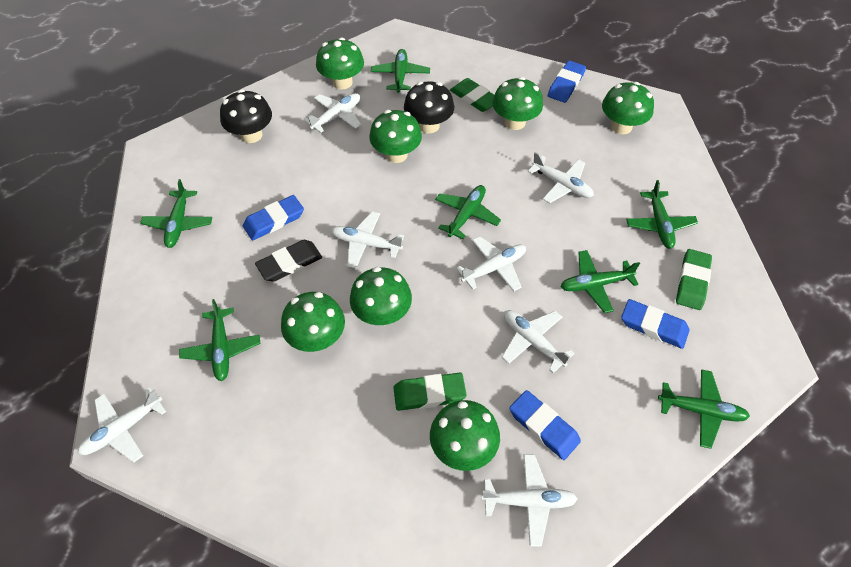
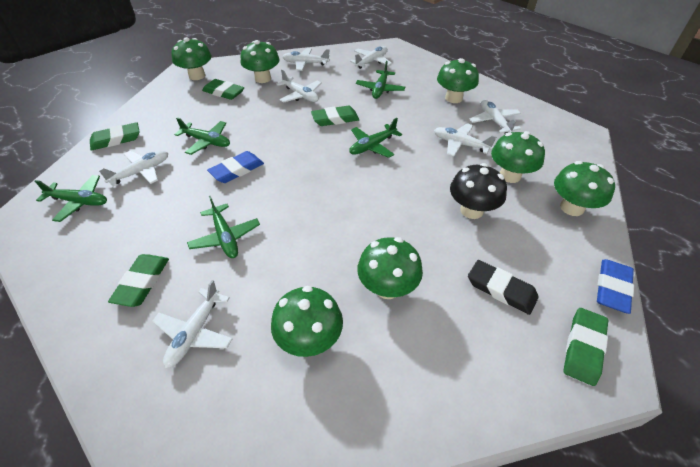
black mushroom: 2 -> 1
blue eraser: 4 -> 2
green eraser: 3 -> 5
green plane: 7 -> 5

